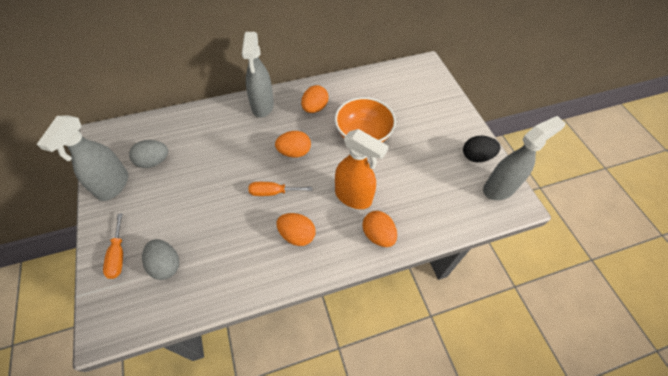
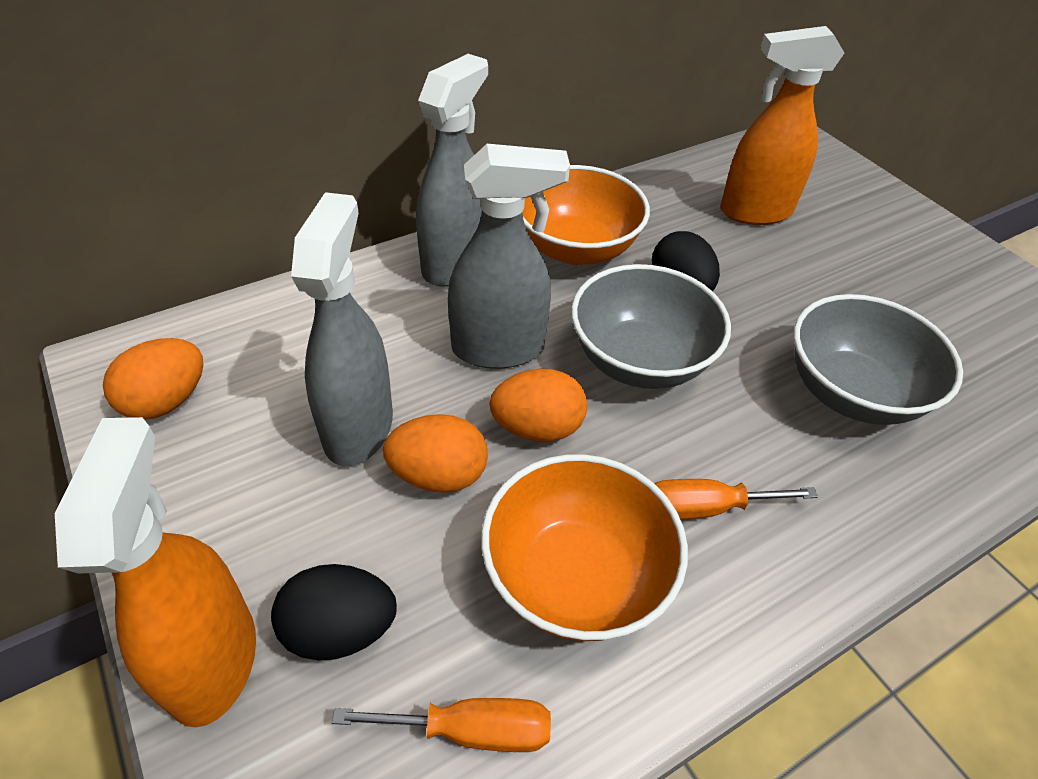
black egg: 1 -> 2
grey bowl: 0 -> 2
grey egg: 2 -> 0
orange bowl: 1 -> 2
orange egg: 4 -> 3
orange spray bottle: 1 -> 2

